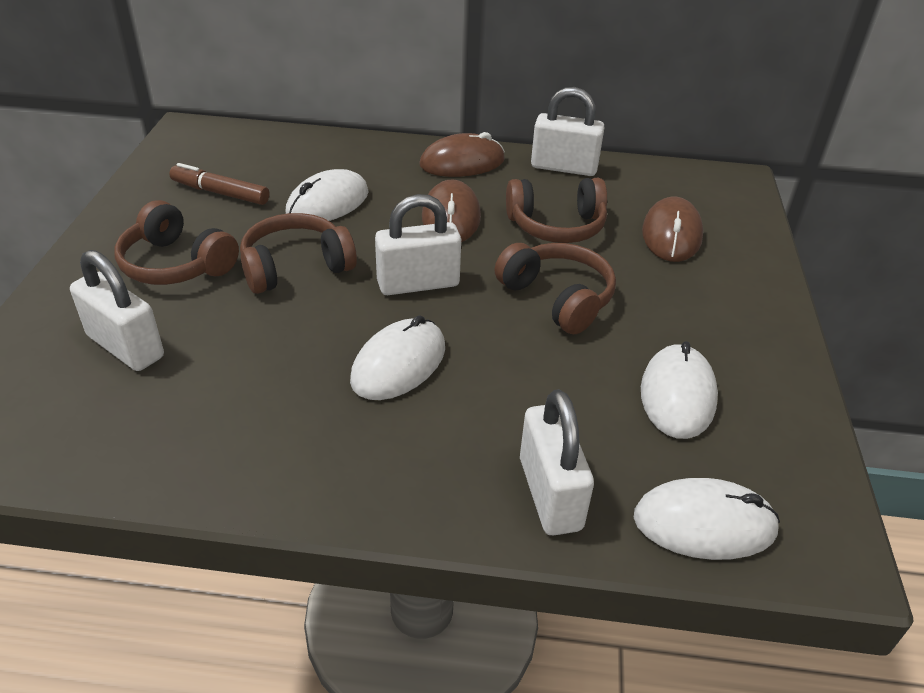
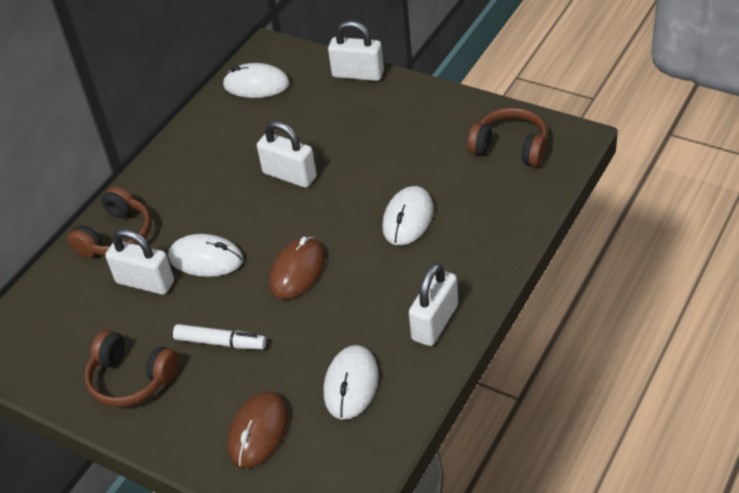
brown headphones: 4 -> 3
brown marker: 1 -> 0
brown mouse: 3 -> 2
white marker: 0 -> 1

